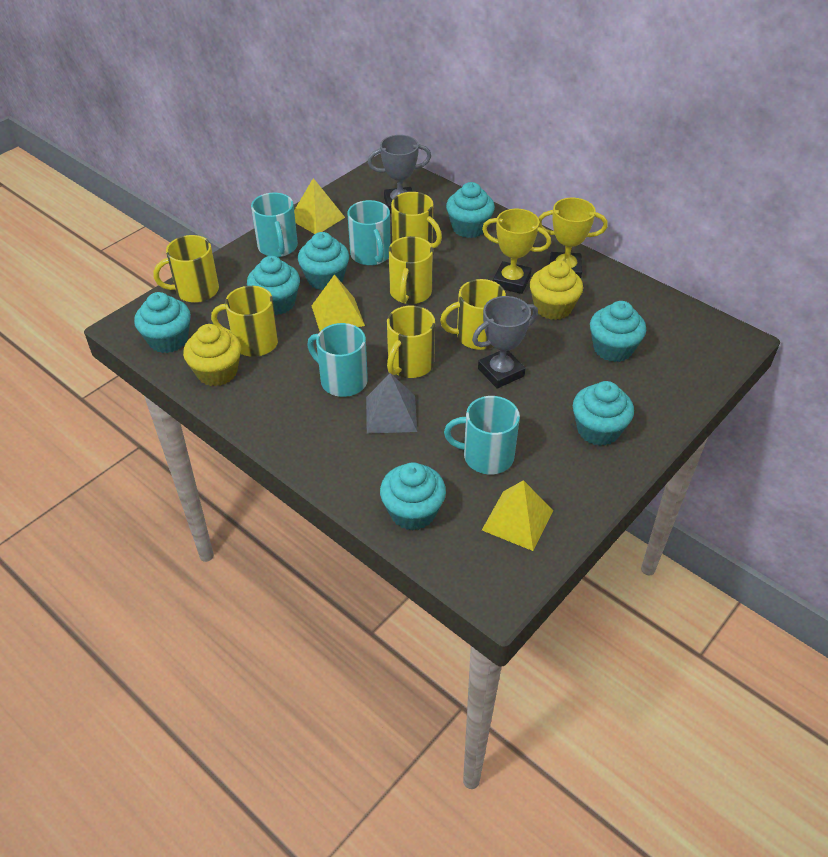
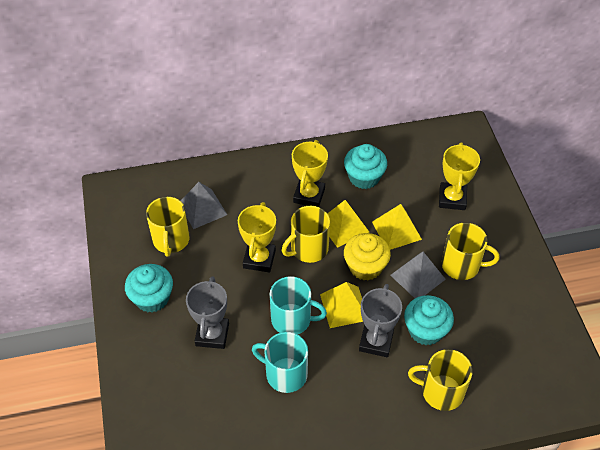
grey pyramid: 1 -> 2
turquoise cupcake: 7 -> 3
turquoise mug: 4 -> 2
yellow cupcake: 2 -> 1
yellow mug: 6 -> 4
yellow trophy: 2 -> 3

